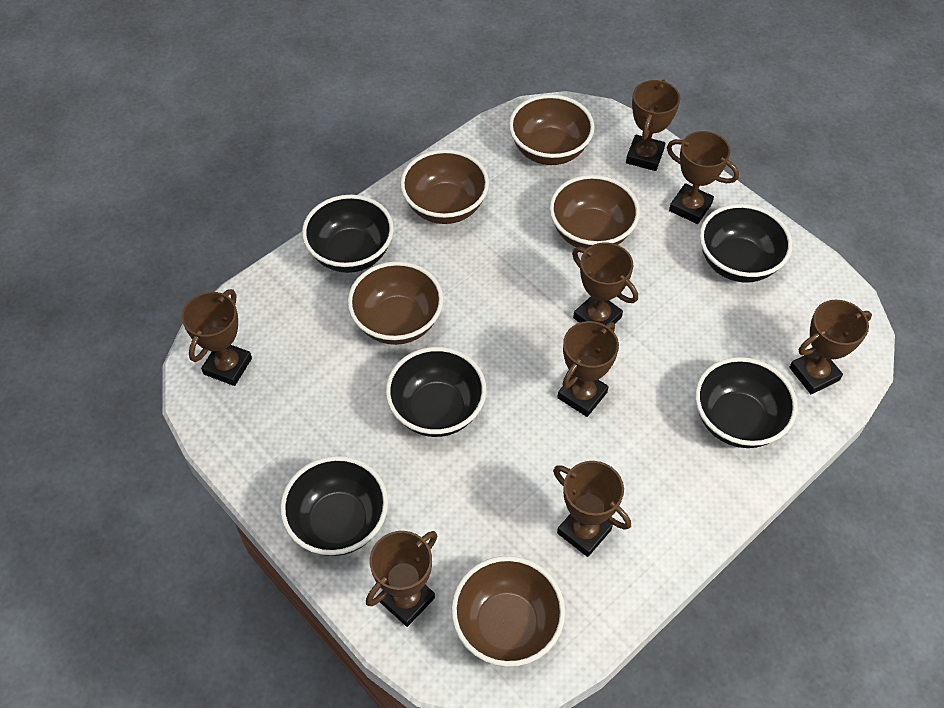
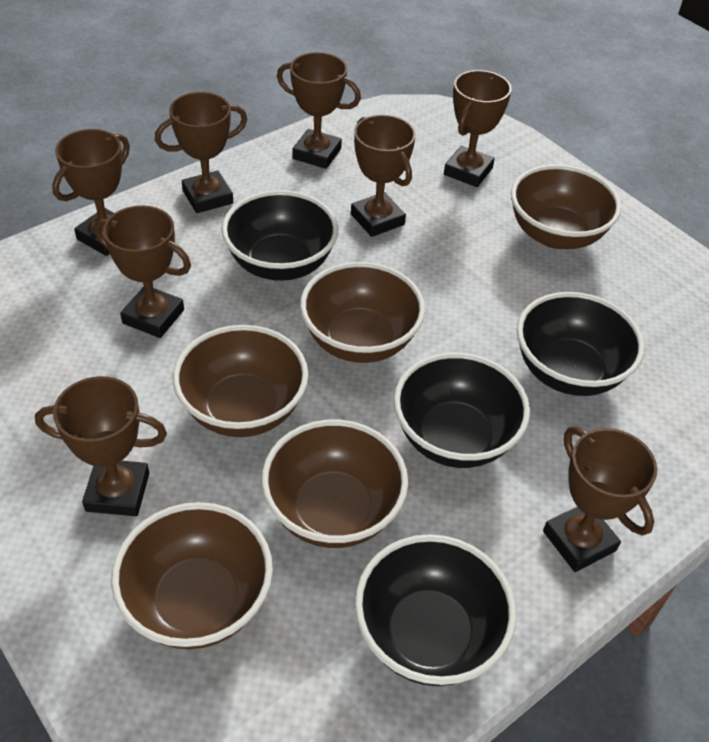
black bowl: 5 -> 4

